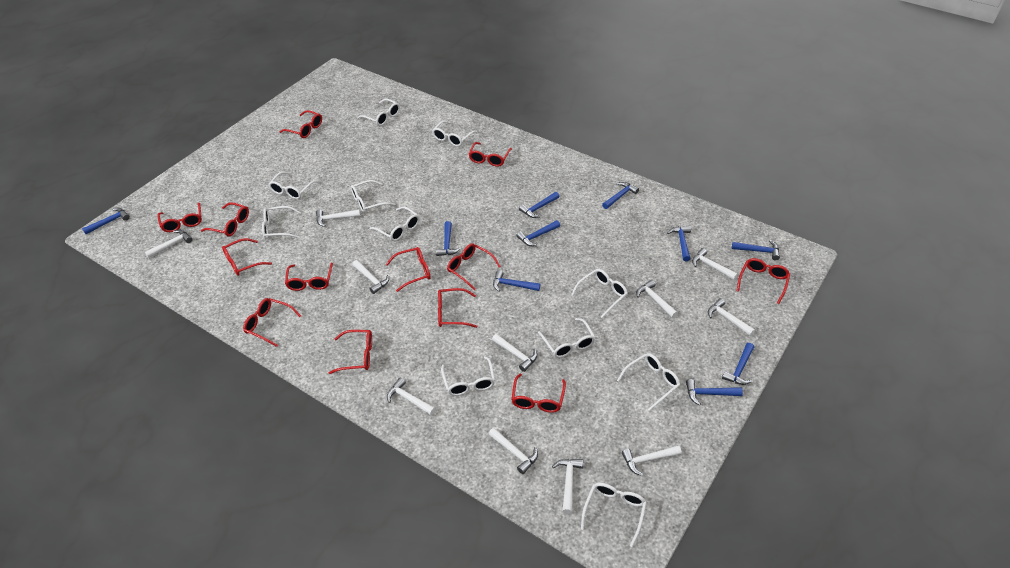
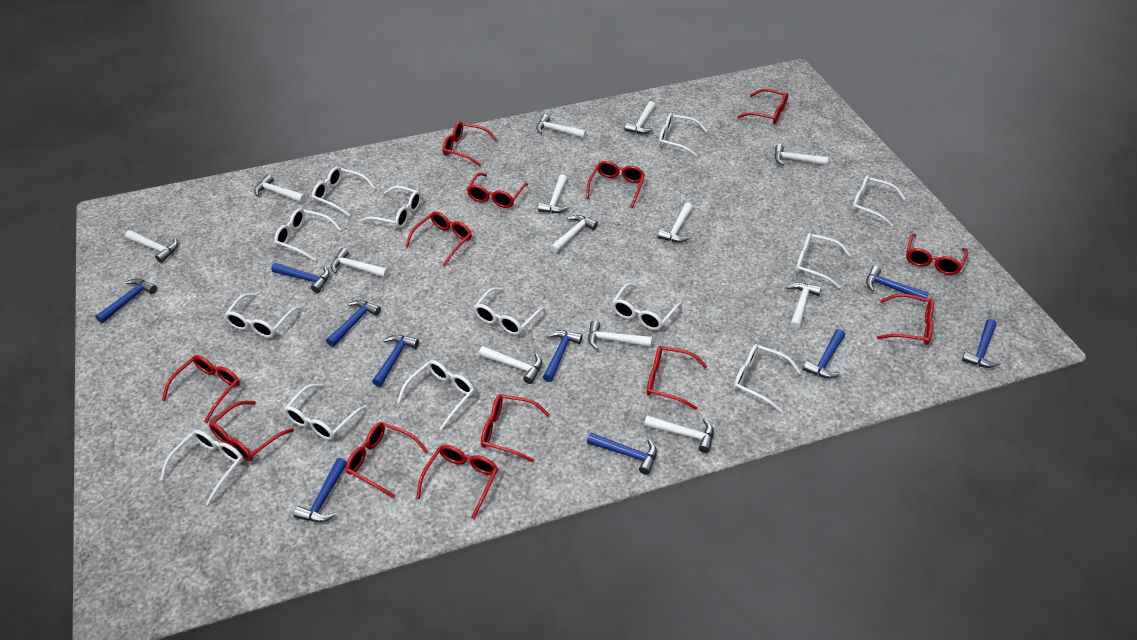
white glasses: 11 -> 13
white hammer: 11 -> 13

